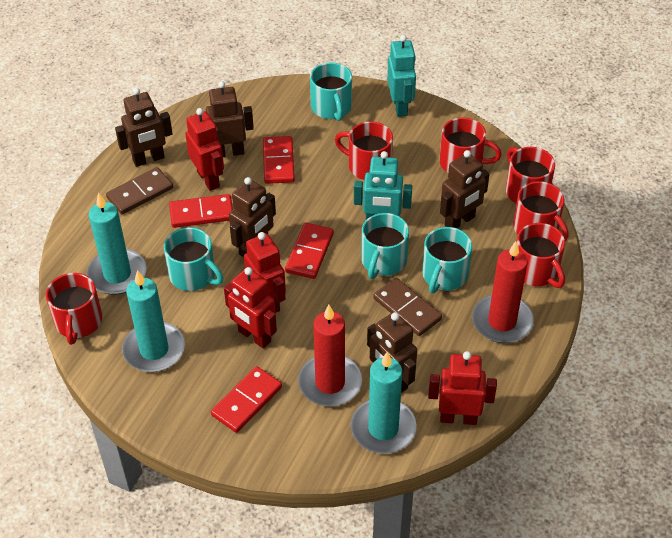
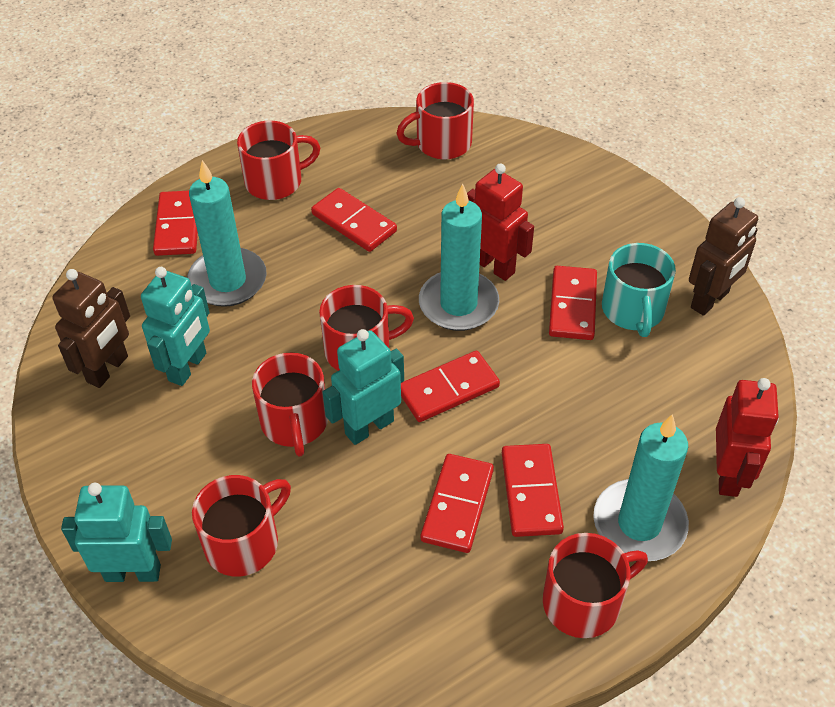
brown domino: 2 -> 0
brown robot: 5 -> 2
red candle: 2 -> 0
red domino: 4 -> 6
red robot: 4 -> 2
turquoise mug: 4 -> 1
turquoise robot: 2 -> 3

